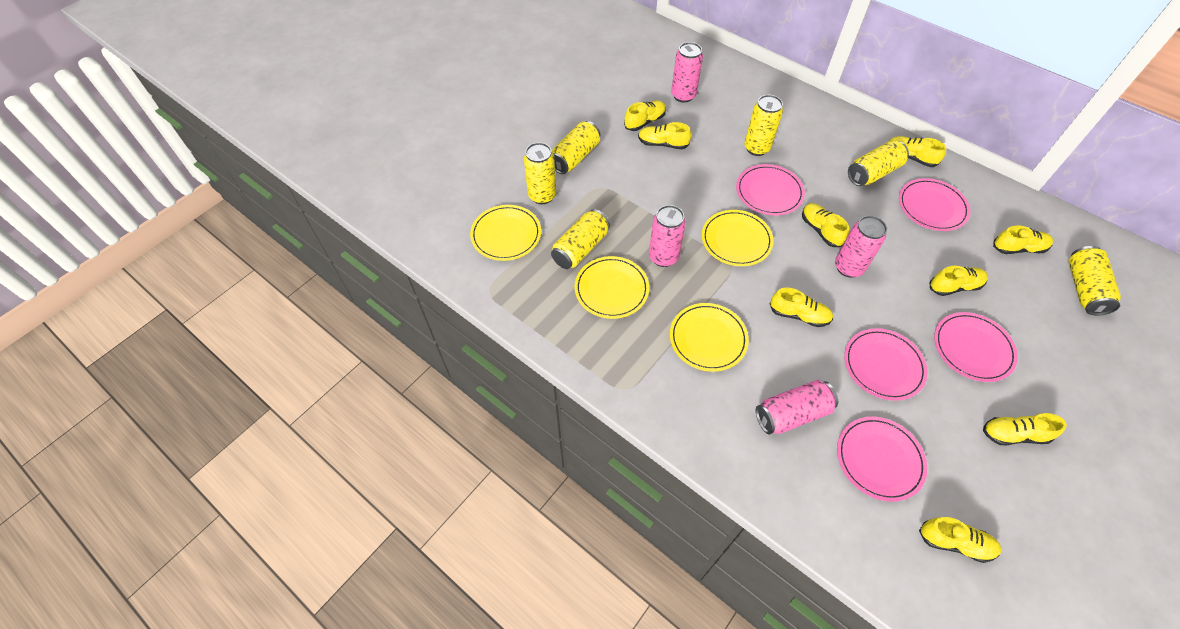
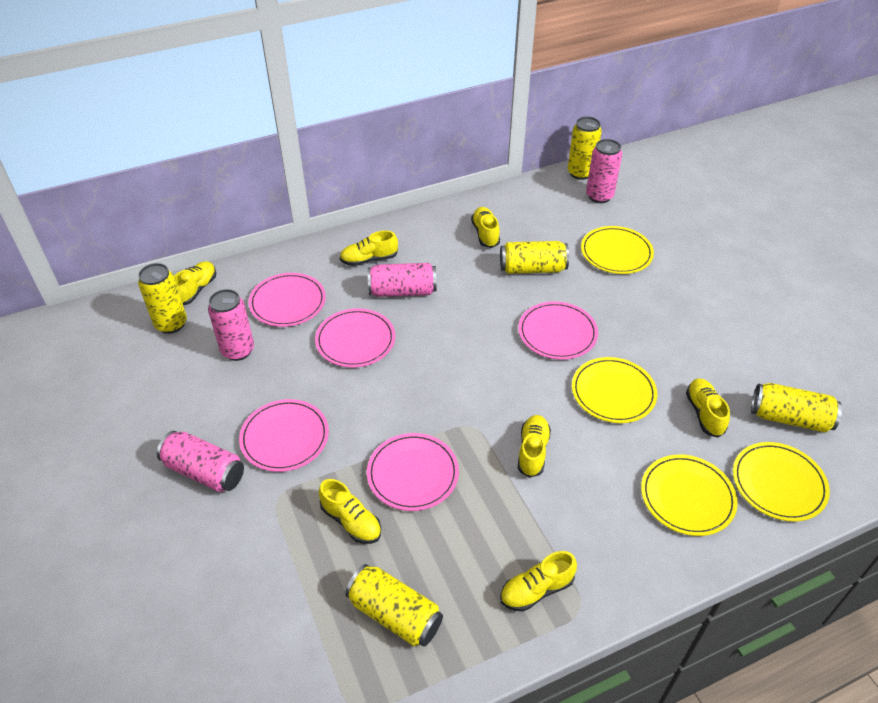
yellow can: 6 -> 5
yellow shoe: 9 -> 7

